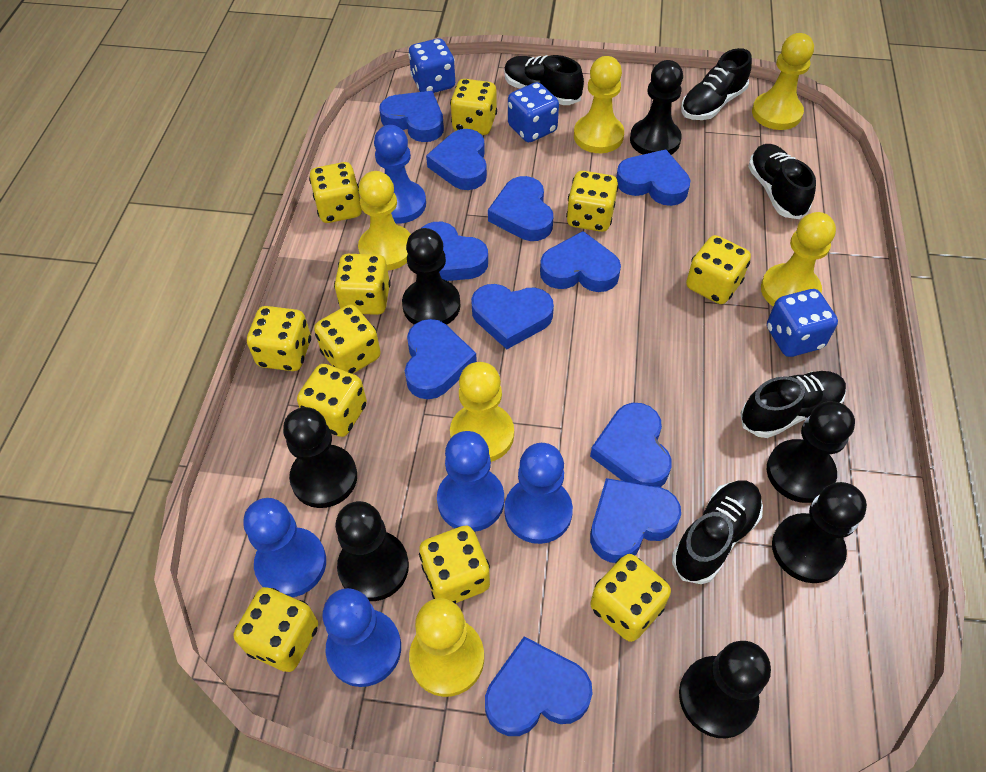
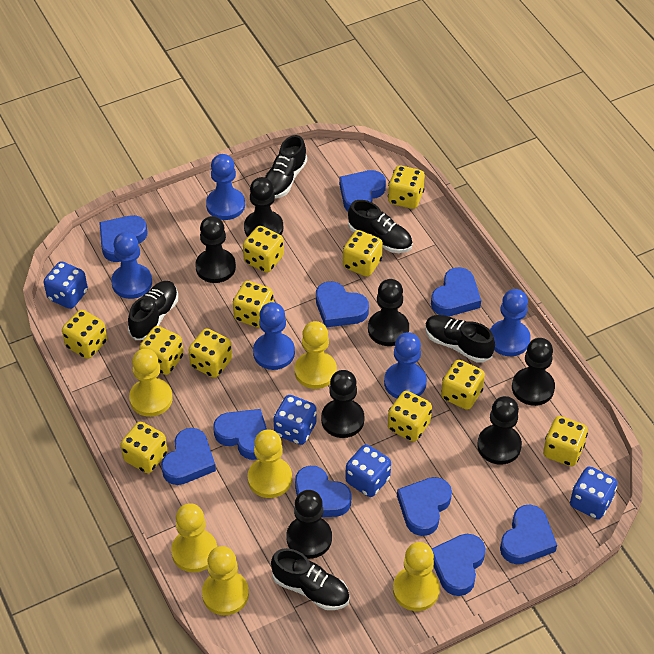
blue dice: 3 -> 4
blue heart: 11 -> 10

